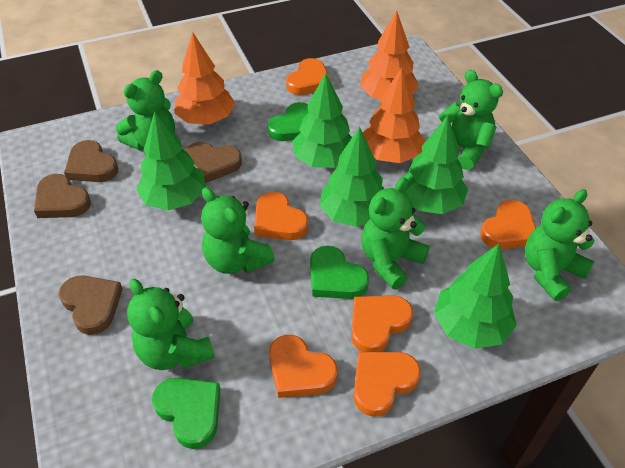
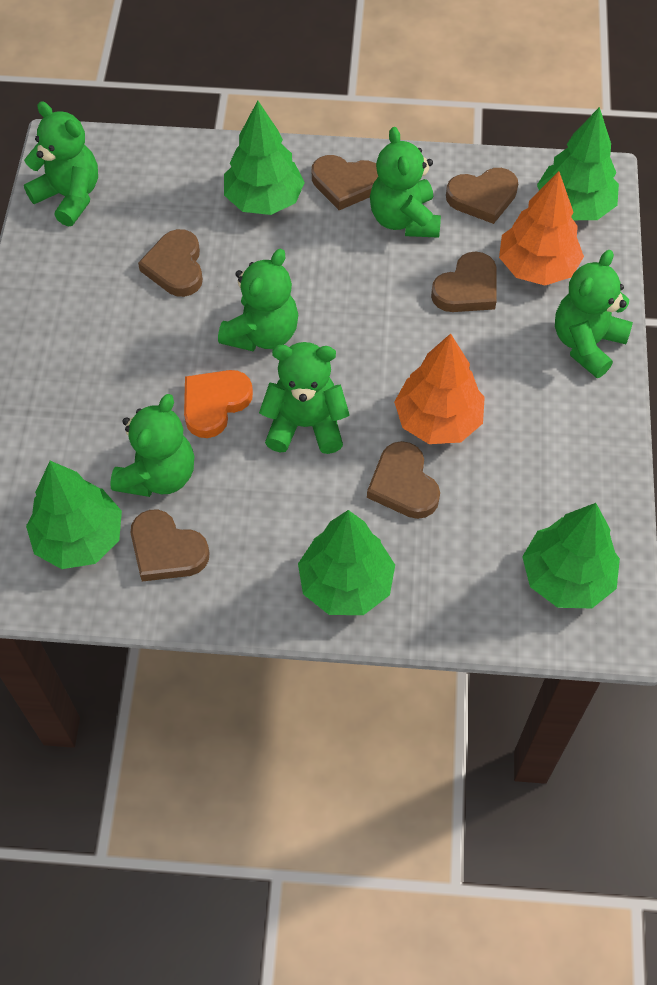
brown heart: 4 -> 6
green heart: 3 -> 0
orange heart: 6 -> 1
orange tree: 3 -> 2

